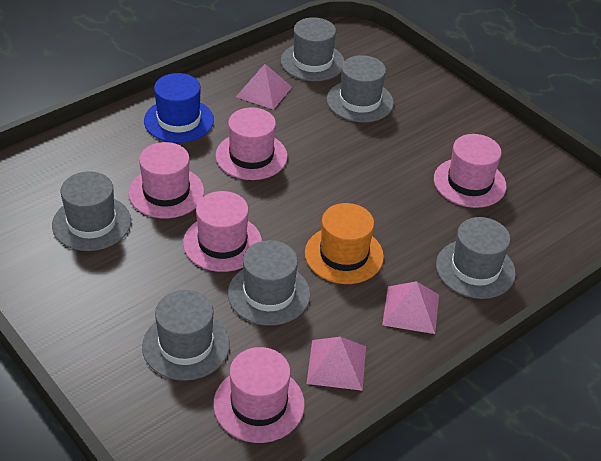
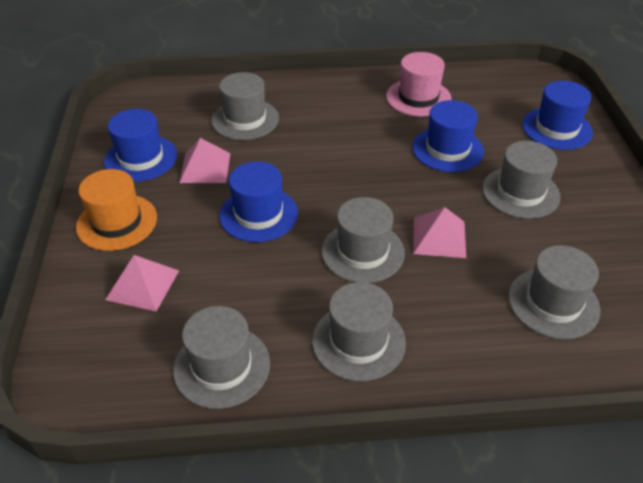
blue hat: 1 -> 4
pink hat: 5 -> 1

